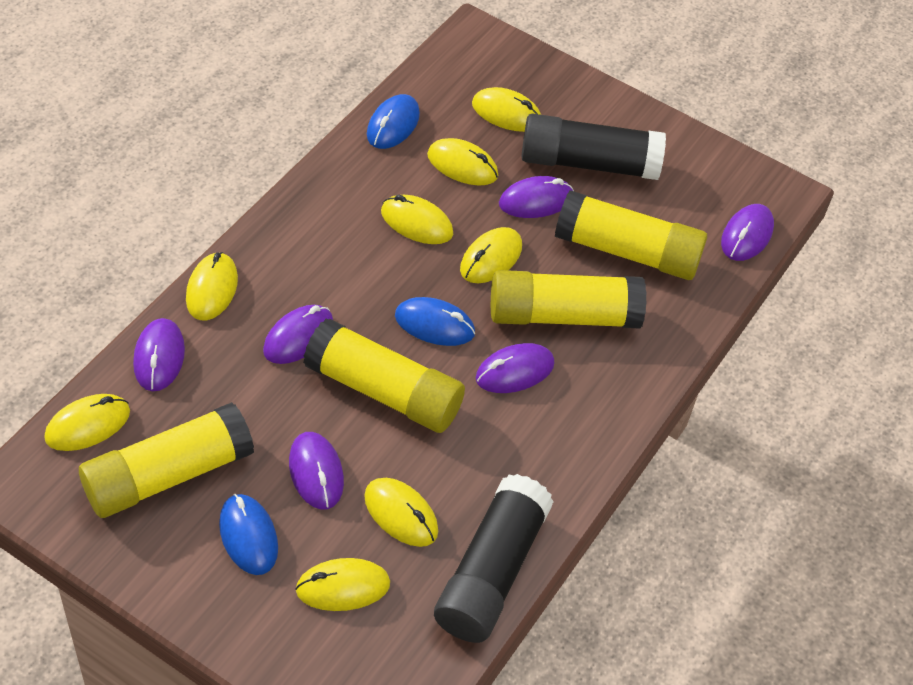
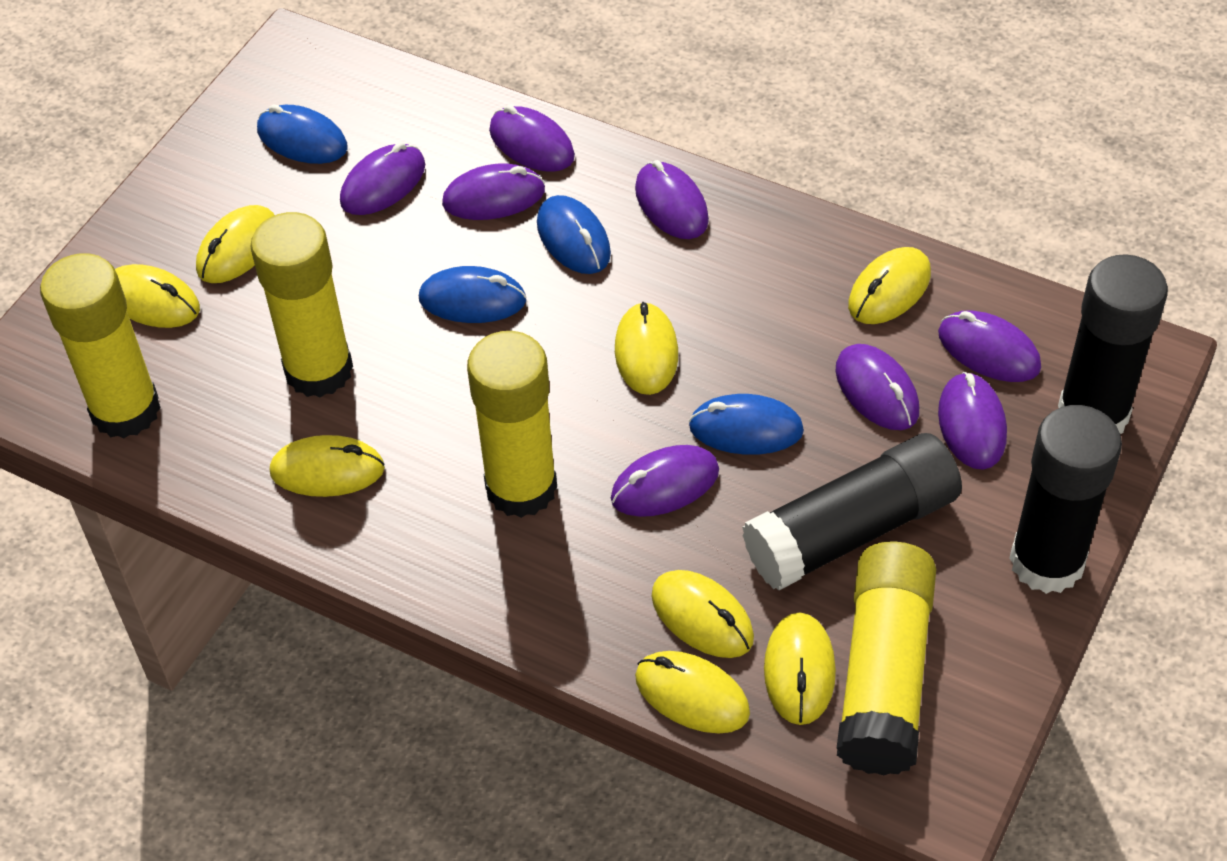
black glue stick: 2 -> 3
blue mouse: 3 -> 4
purple mouse: 6 -> 8

